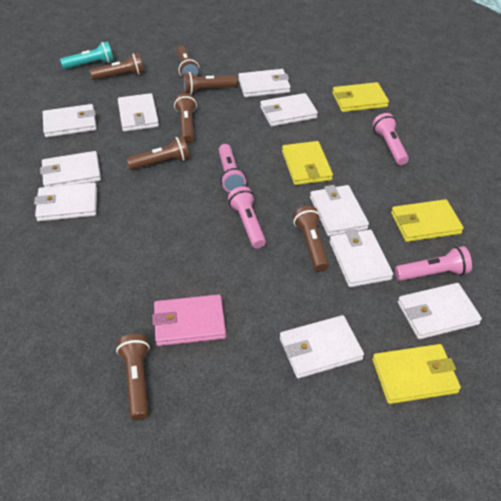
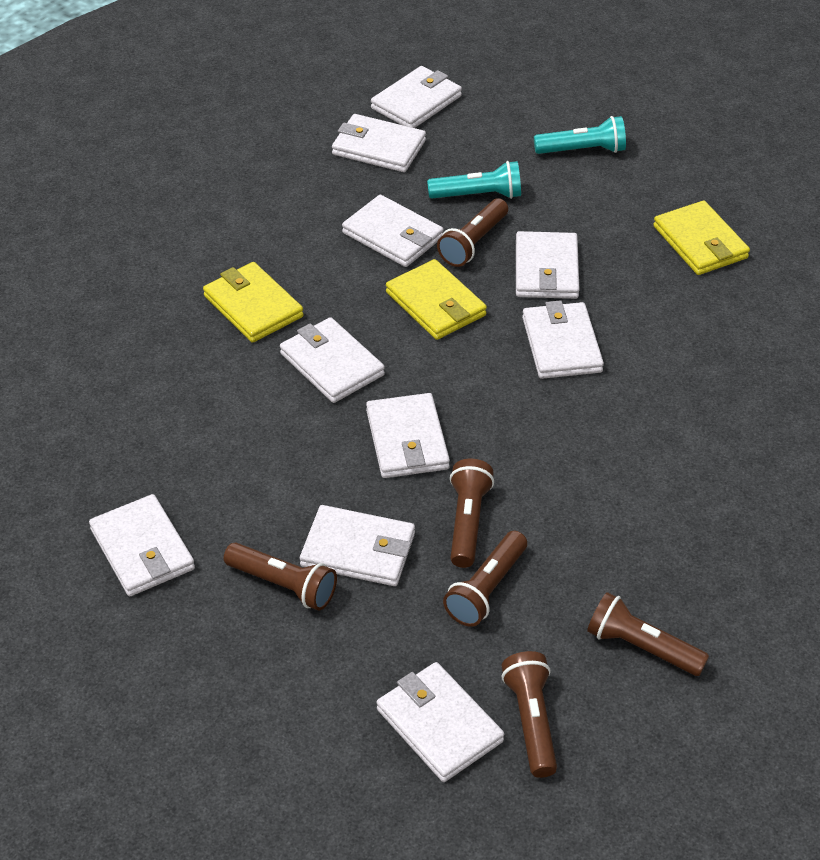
brown flashlight: 7 -> 6
pink flashlight: 4 -> 0
pink wallet: 1 -> 0
turquoise flashlight: 1 -> 2
yellow wallet: 4 -> 3

